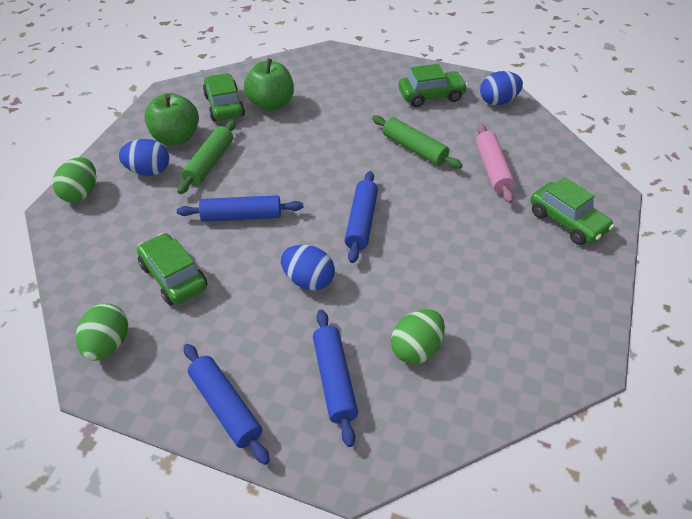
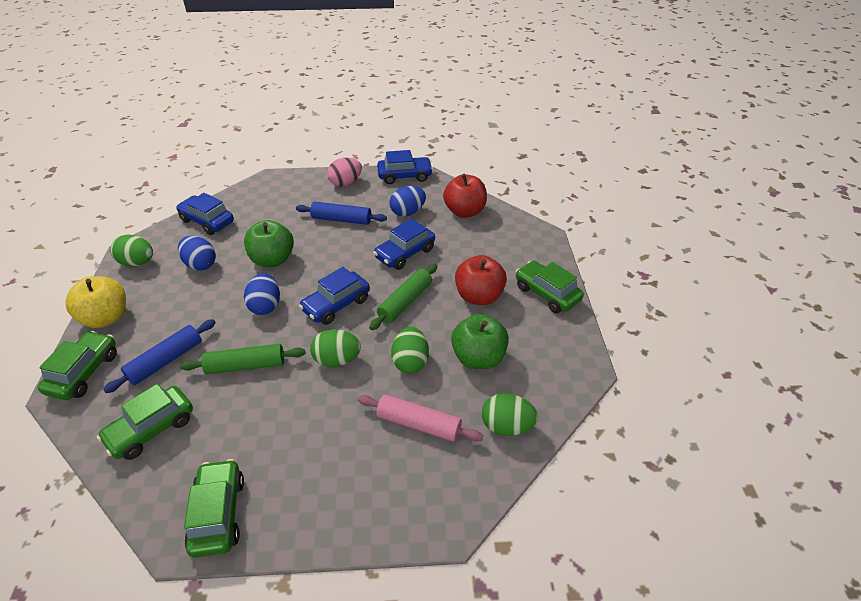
blue car: 0 -> 4
blue rolling pin: 4 -> 2
green egg: 3 -> 4
pink egg: 0 -> 1
red apple: 0 -> 2
yellow apple: 0 -> 1

